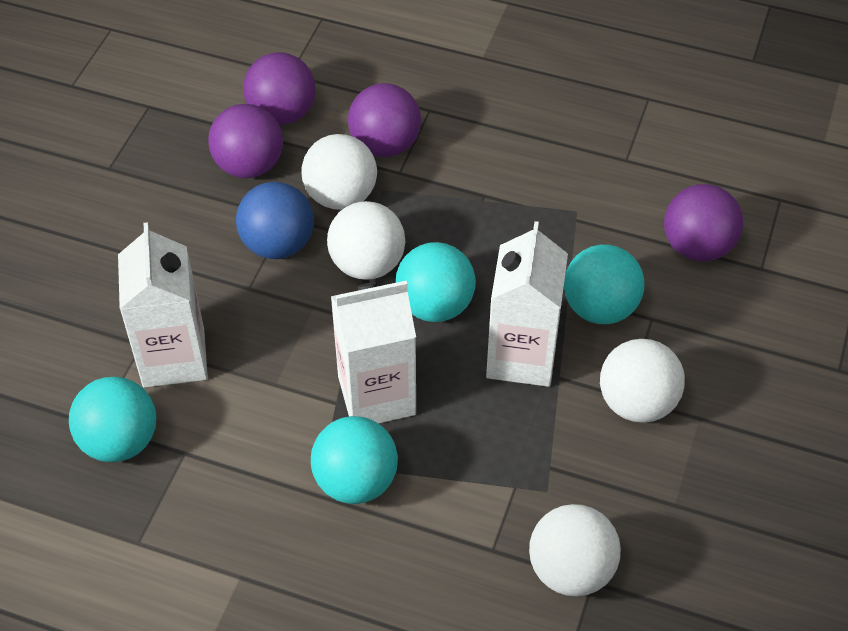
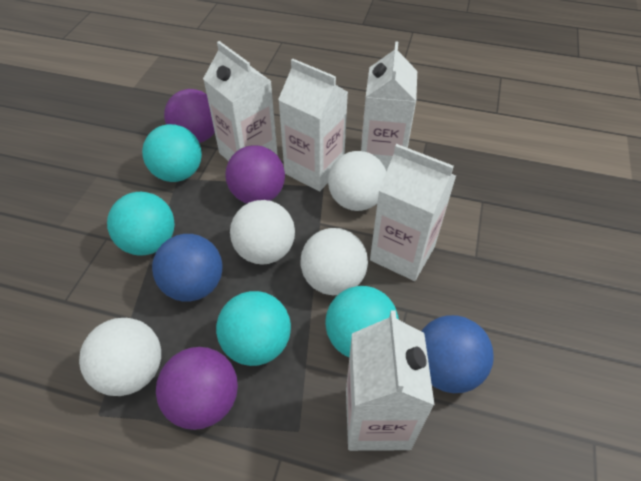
blue ball: 1 -> 2
purple ball: 4 -> 3
white carton: 3 -> 5

